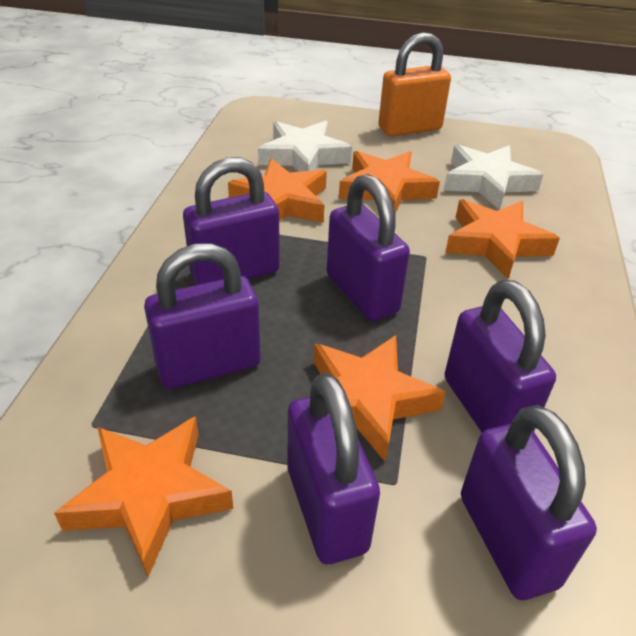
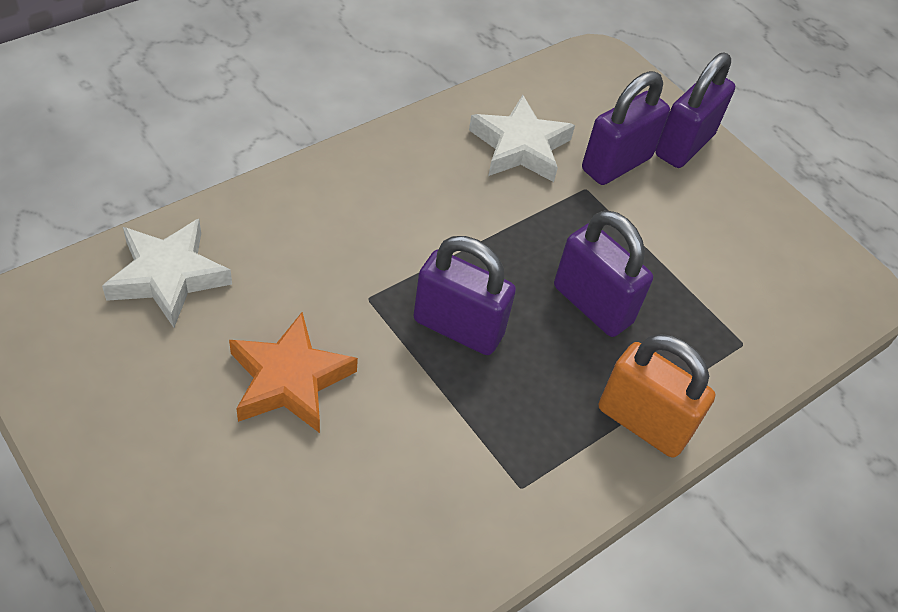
orange star: 5 -> 1
purple padlock: 6 -> 4

